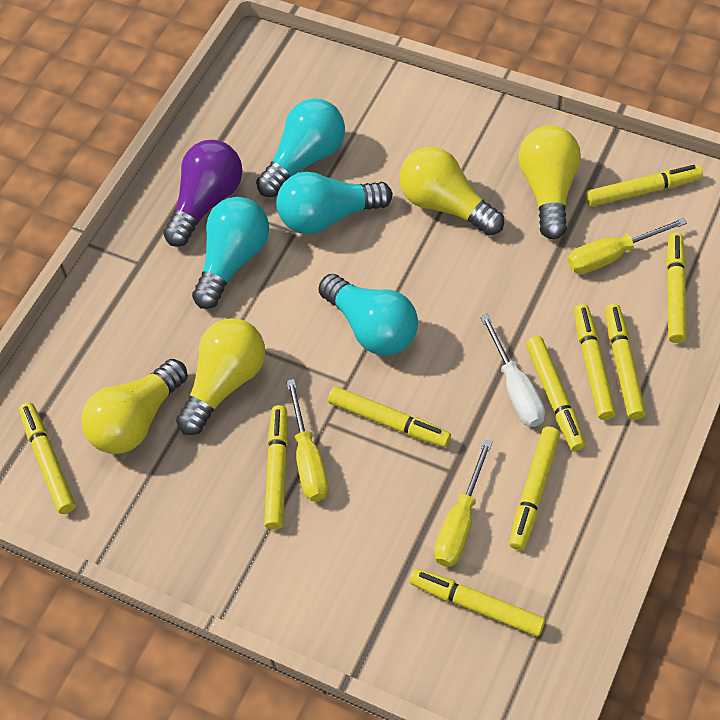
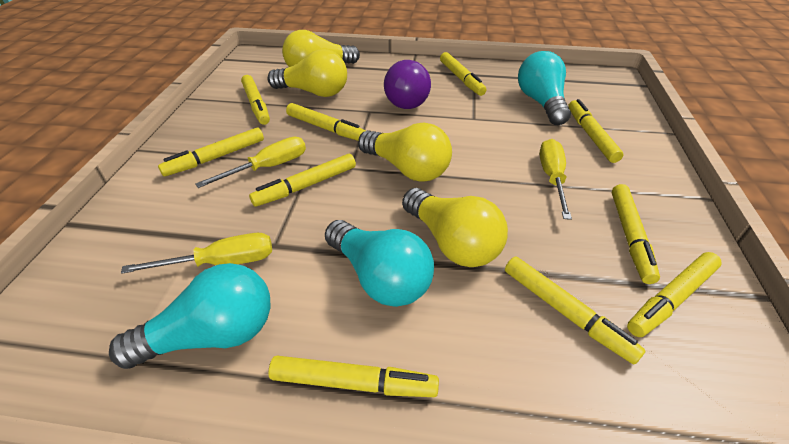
turquoise light bulb: 4 -> 3
white screwdriver: 1 -> 0

